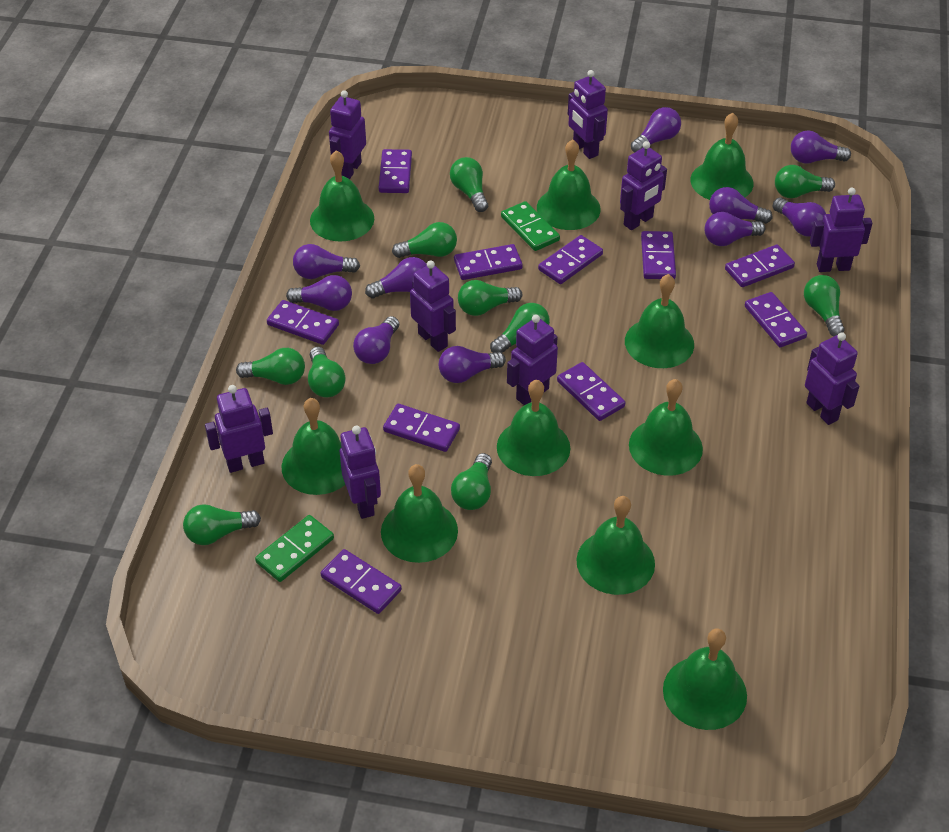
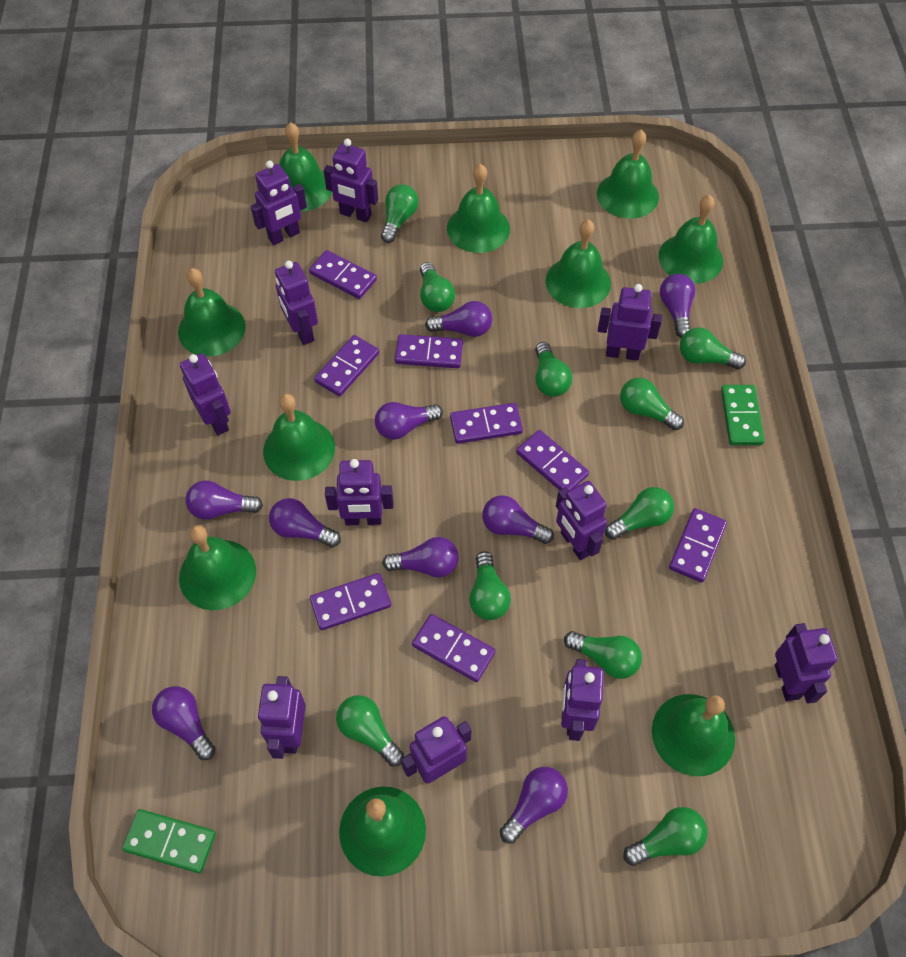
purple domino: 10 -> 8
purple light bulb: 10 -> 9
purple robot: 9 -> 11

